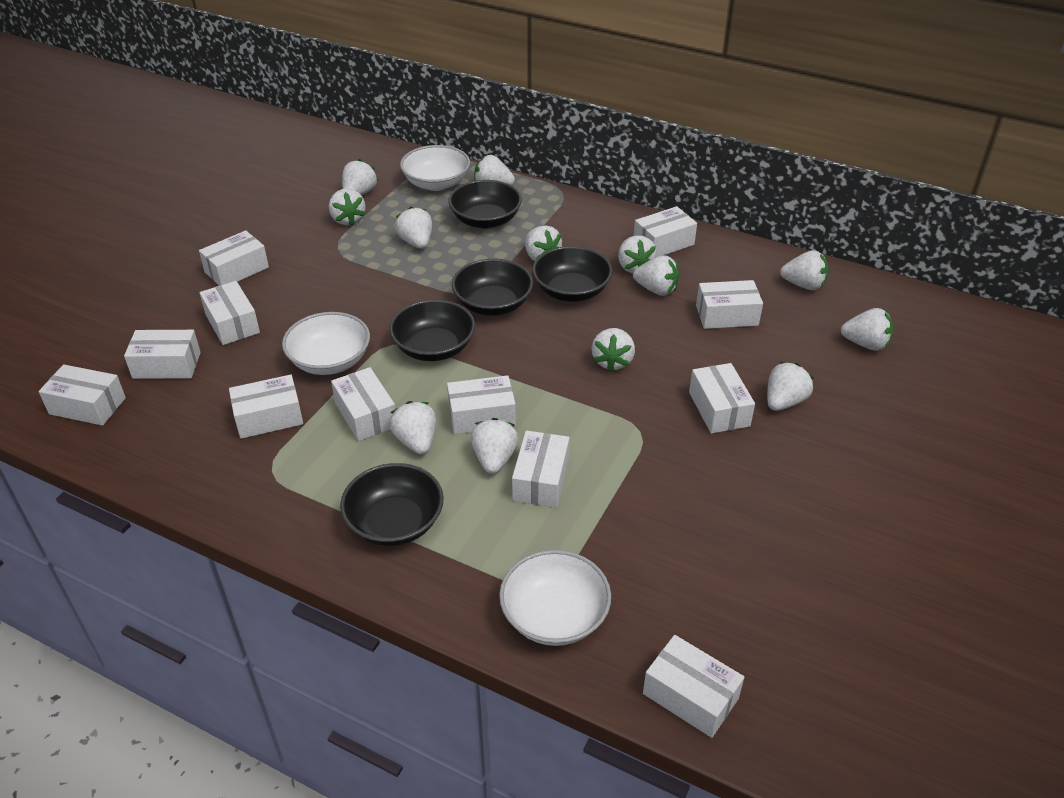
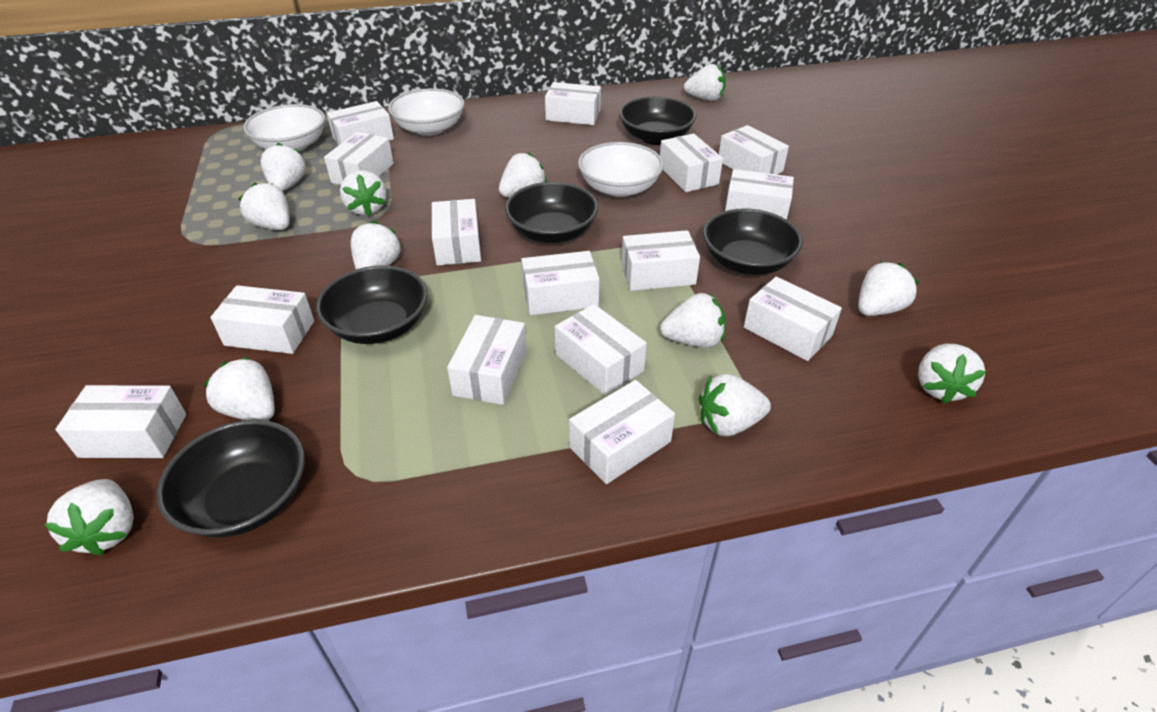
white box: 12 -> 15
white strawberry: 13 -> 12

